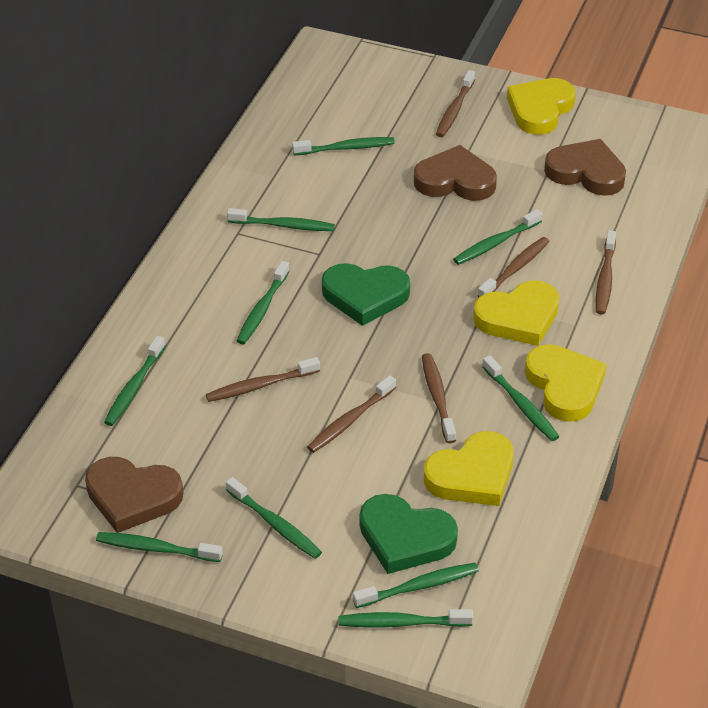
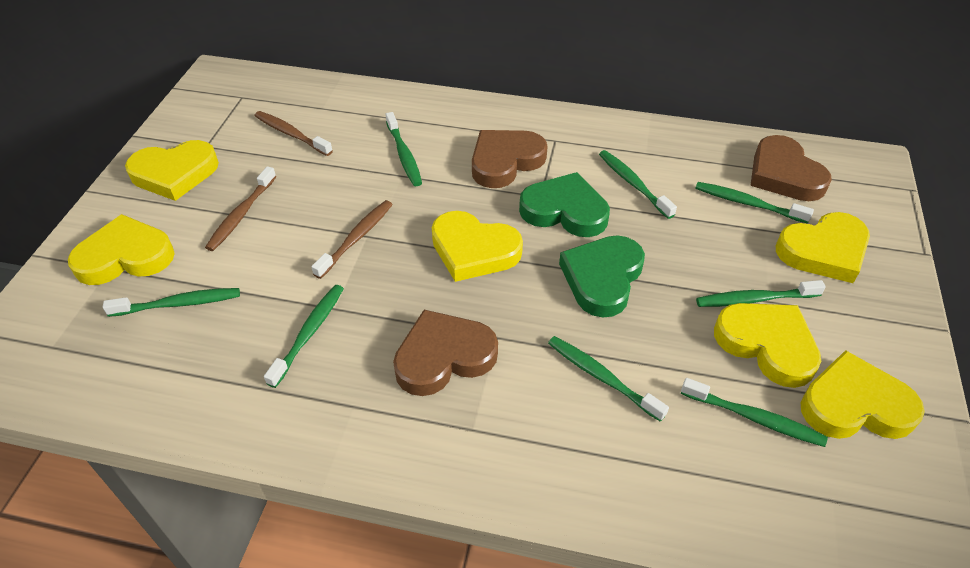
brown toothbrush: 6 -> 3
green toothbrush: 10 -> 8
yellow heart: 4 -> 6

